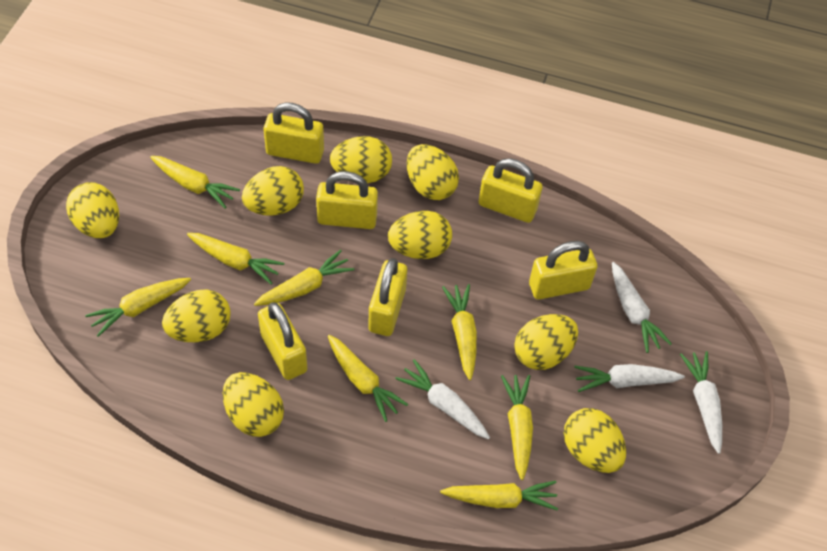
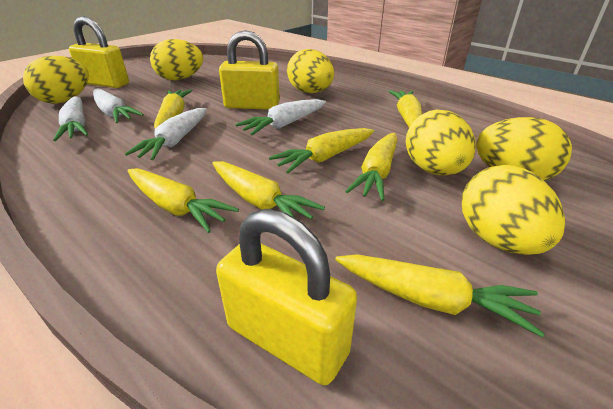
yellow carrot: 8 -> 7
yellow egg: 9 -> 6
yellow padlock: 6 -> 3

